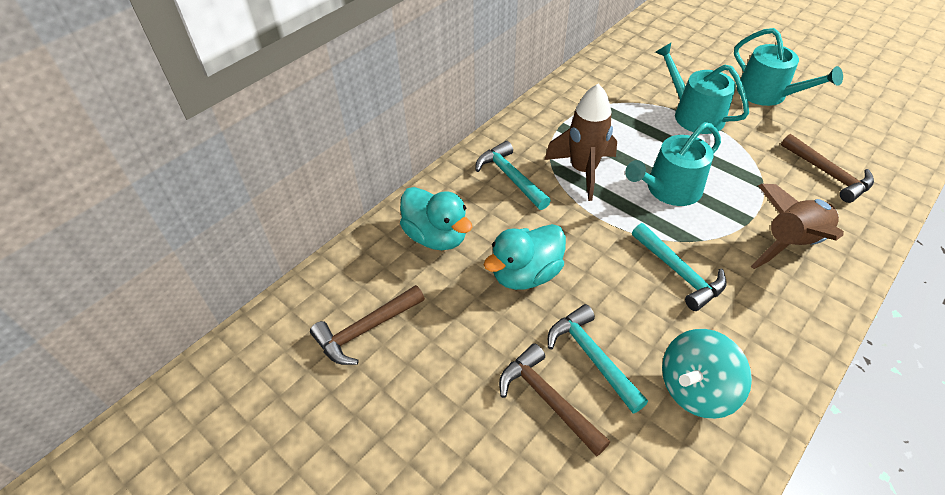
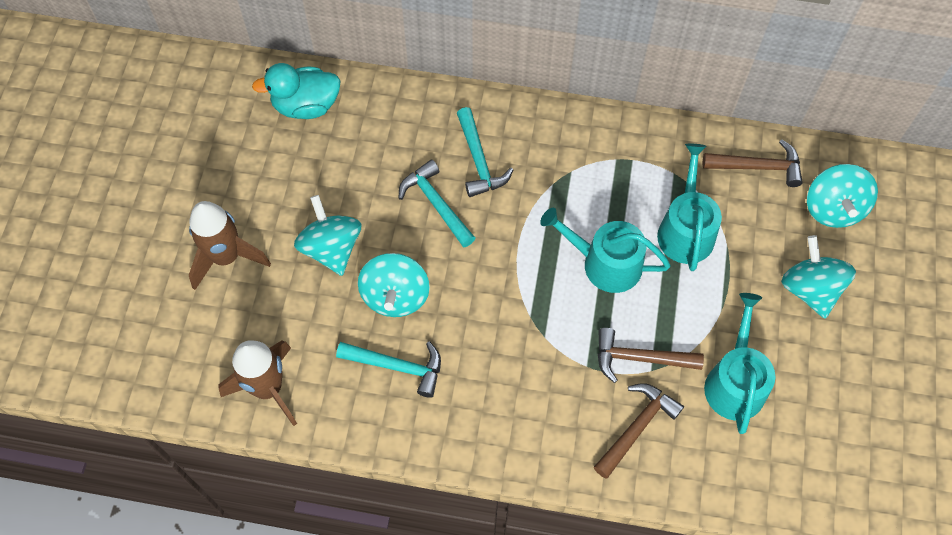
turquoise duck: 2 -> 1
turquoise spinning top: 1 -> 4

